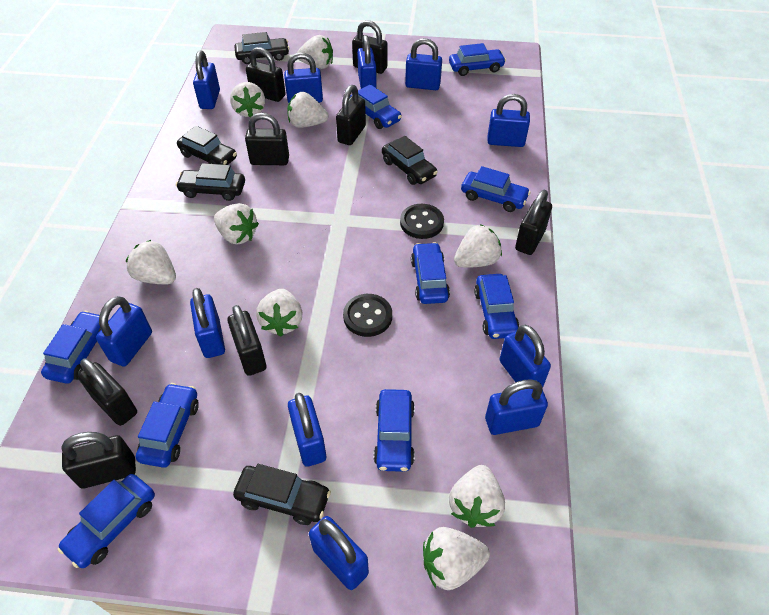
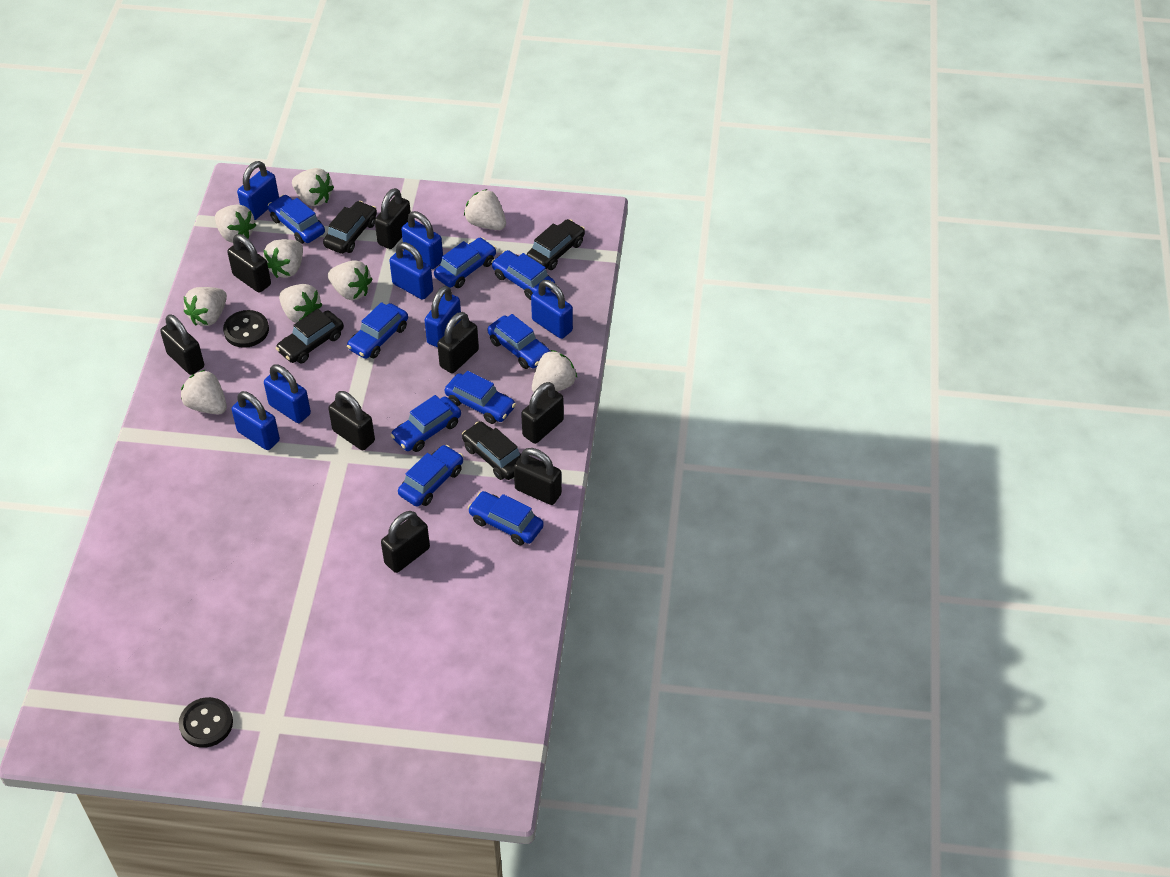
black car: 5 -> 4
blue padlock: 11 -> 7

